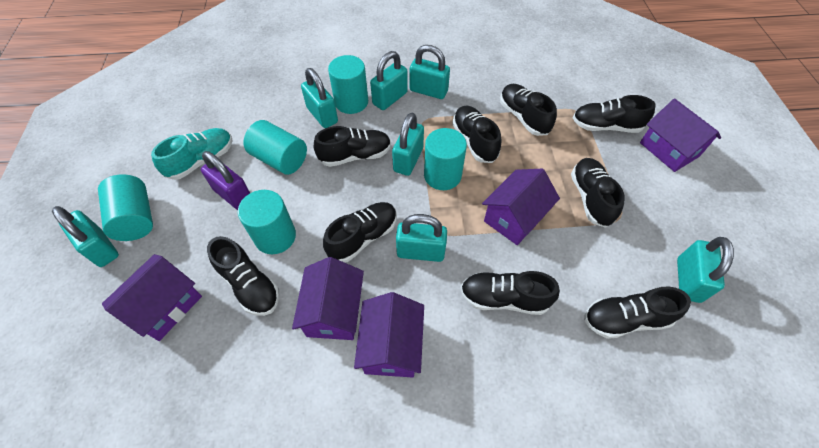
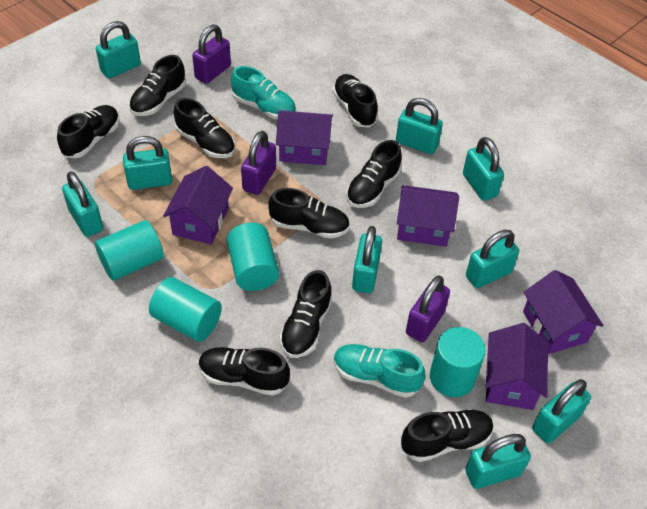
purple padlock: 1 -> 3
turquoise cylinder: 5 -> 4
turquoise padlock: 7 -> 9
turquoise shoe: 1 -> 2

